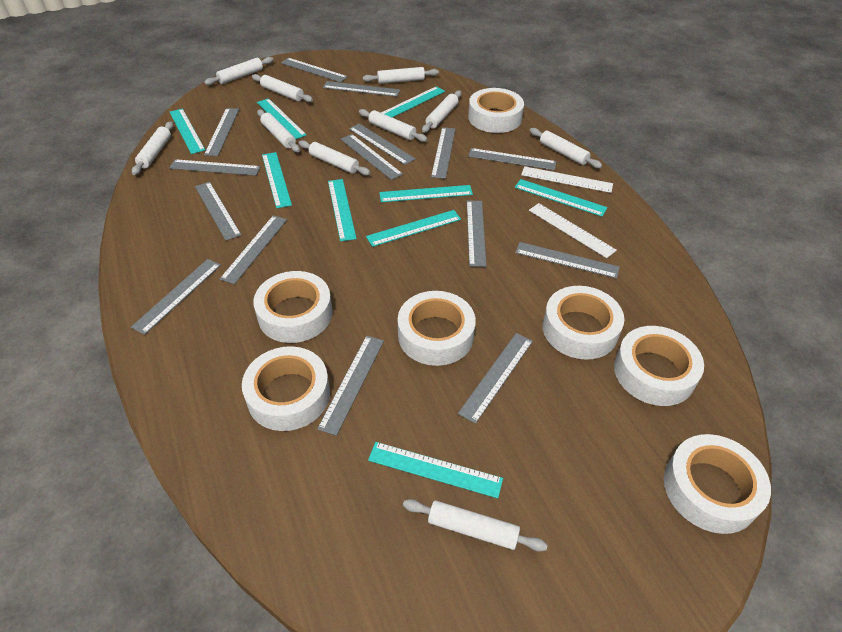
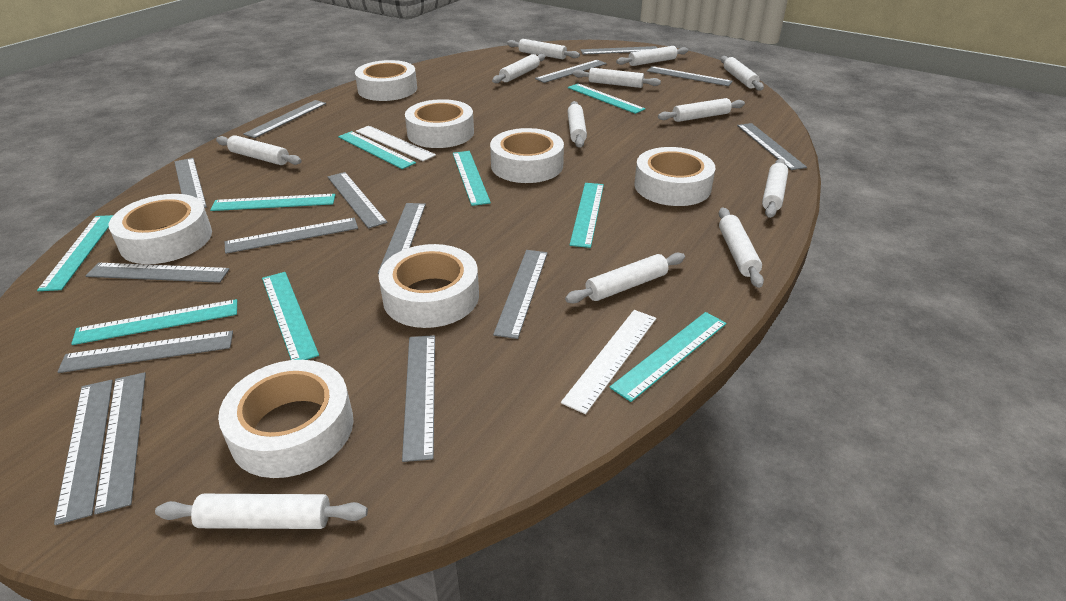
white rolling pin: 10 -> 12

